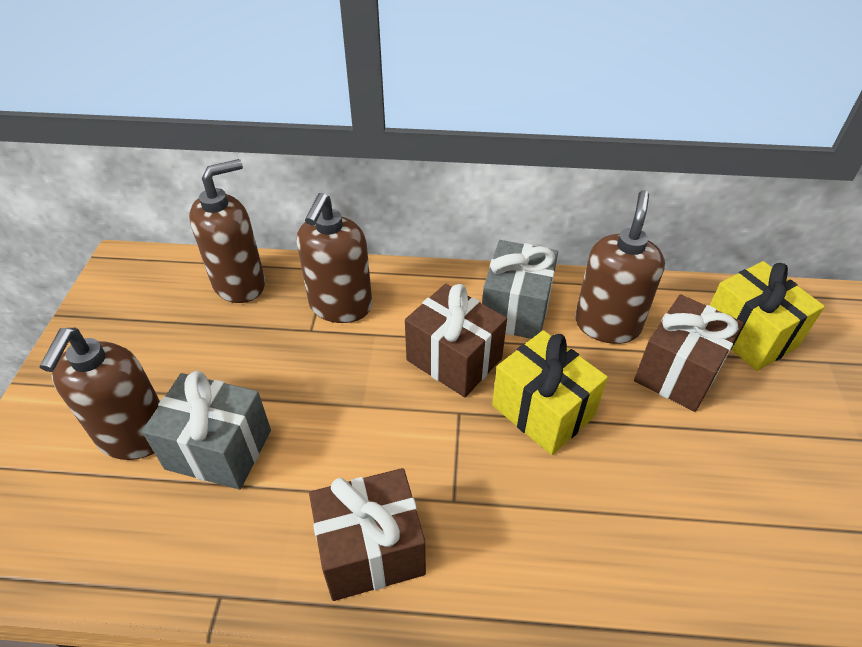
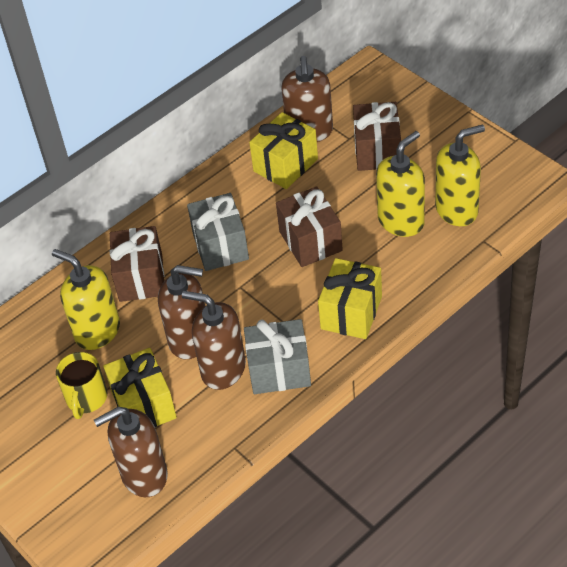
yellow gift: 2 -> 3
yellow mug: 0 -> 1
yellow soap dispenser: 0 -> 3

